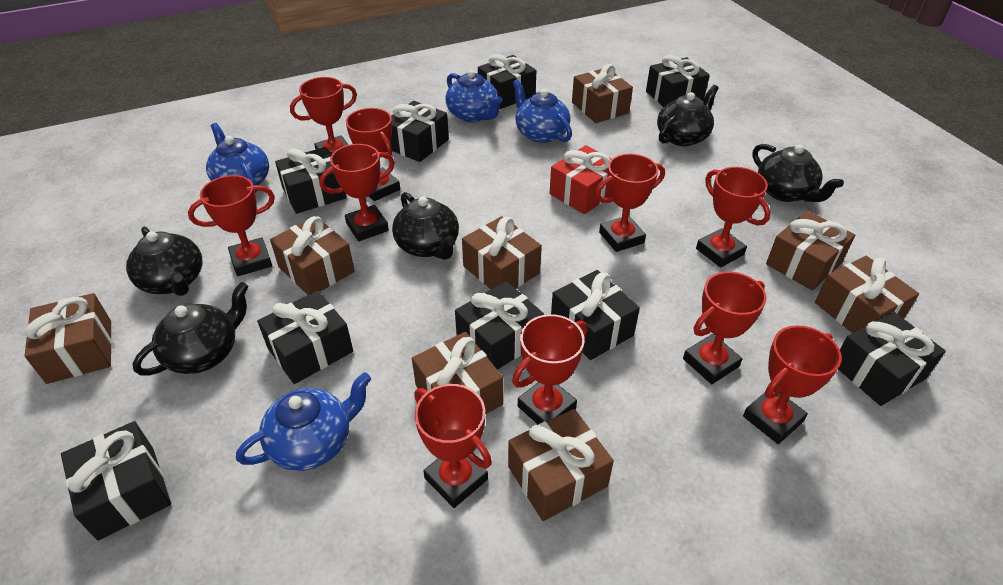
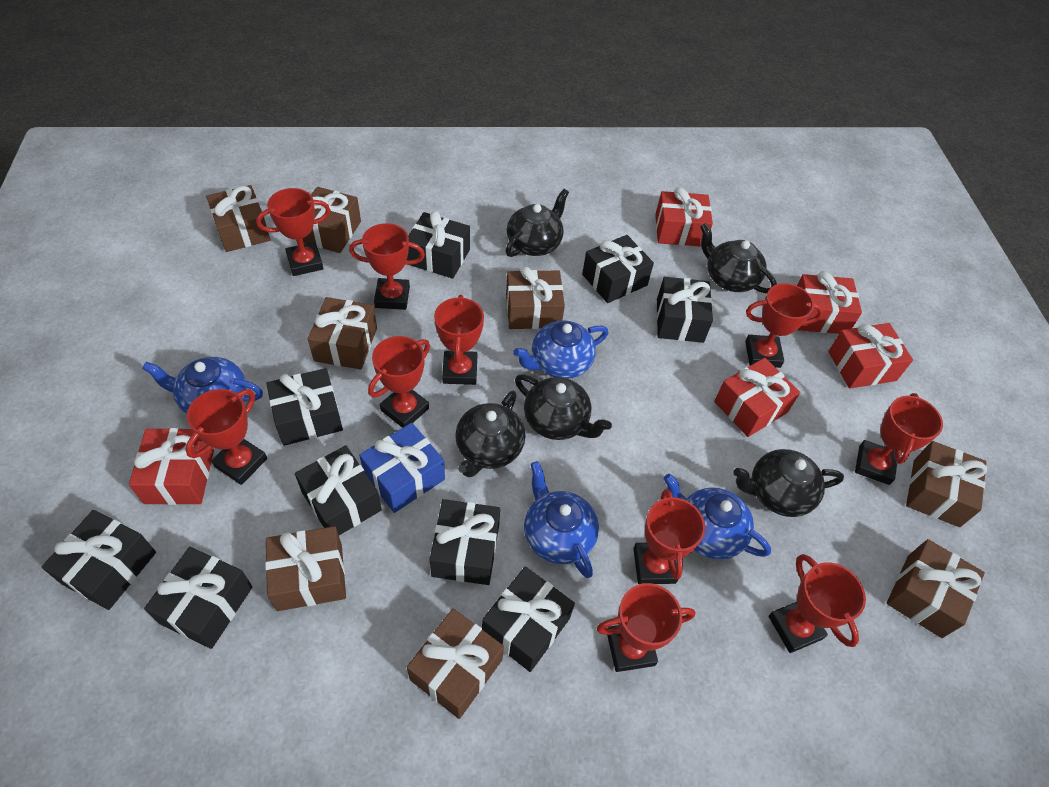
blue gift: 0 -> 1
red gift: 1 -> 5

